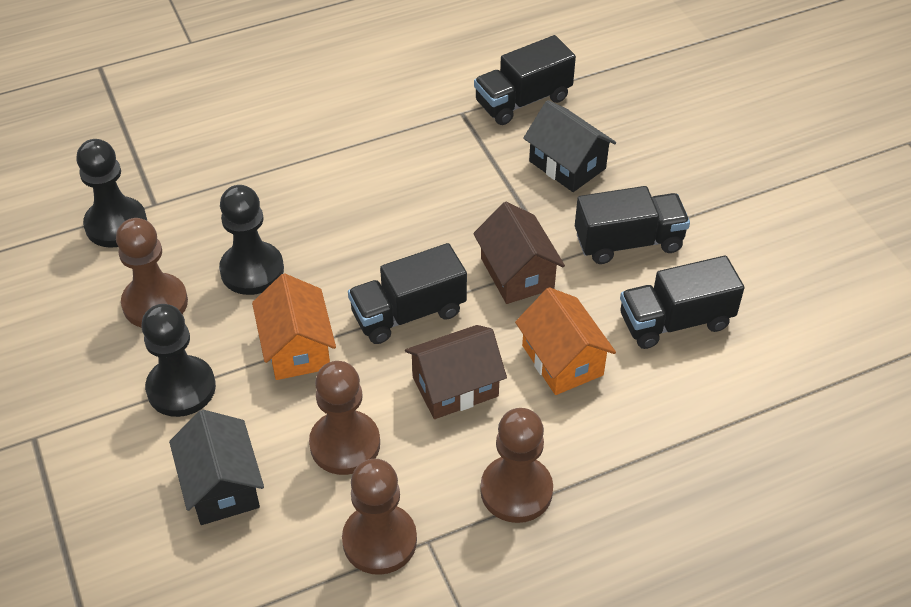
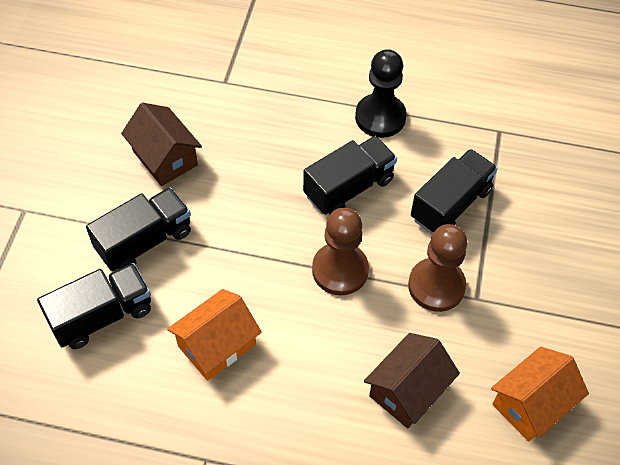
black house: 2 -> 0
black pawn: 3 -> 1
brown pawn: 4 -> 2

